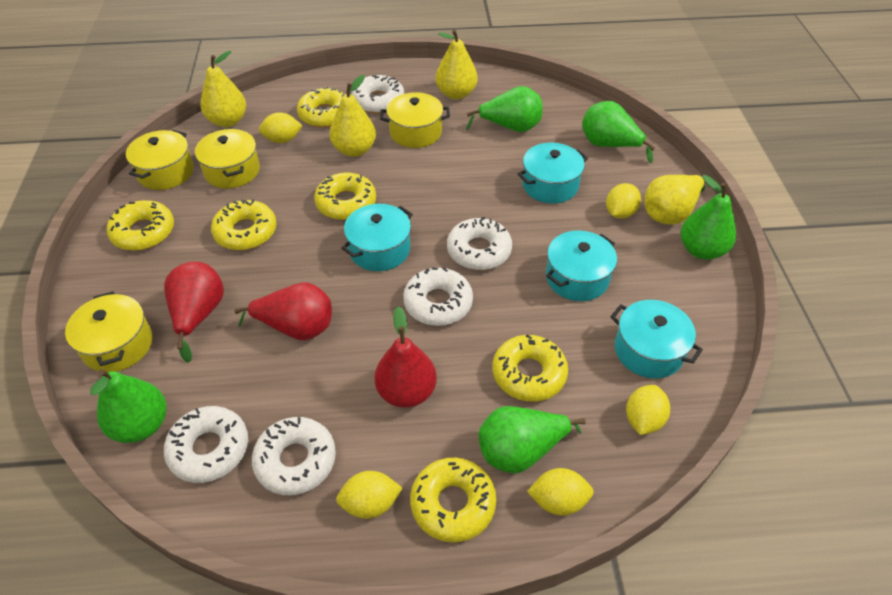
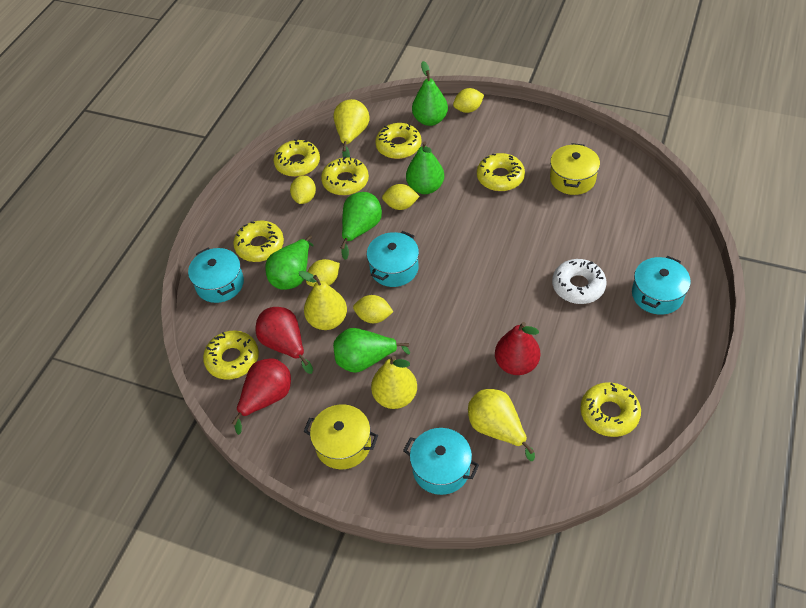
white donut: 5 -> 1
yellow donut: 6 -> 7
yellow pot: 4 -> 2

